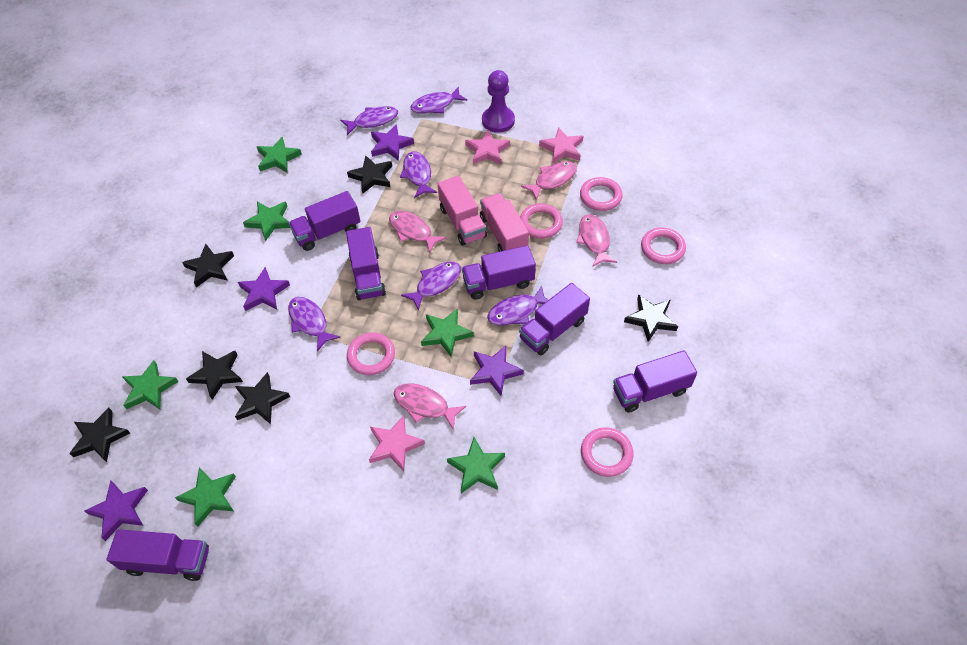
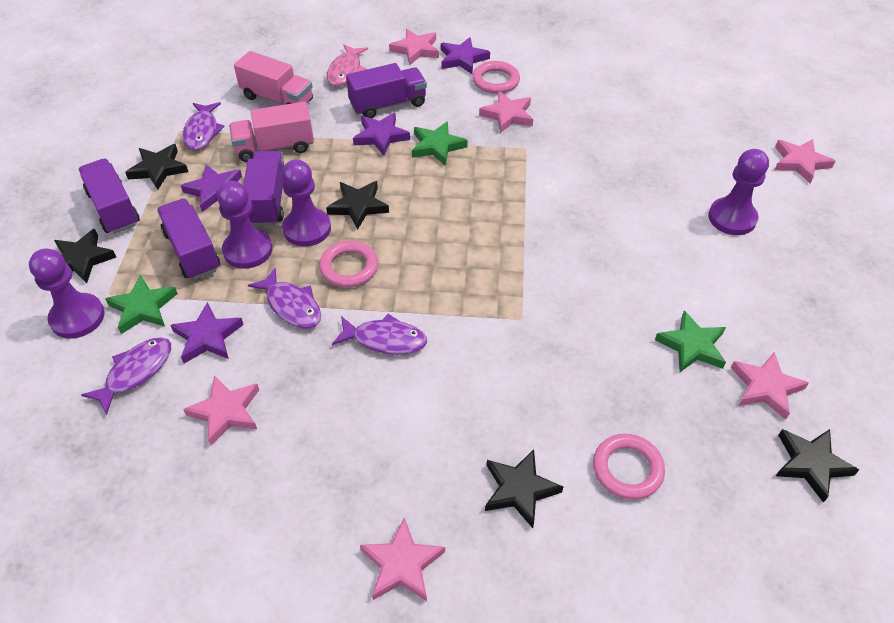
black star: 6 -> 5
green star: 6 -> 3
pink fish: 4 -> 1
pink ring: 5 -> 3
pink star: 3 -> 6
purple fish: 6 -> 4
purple pawn: 1 -> 4
purple truck: 6 -> 4

